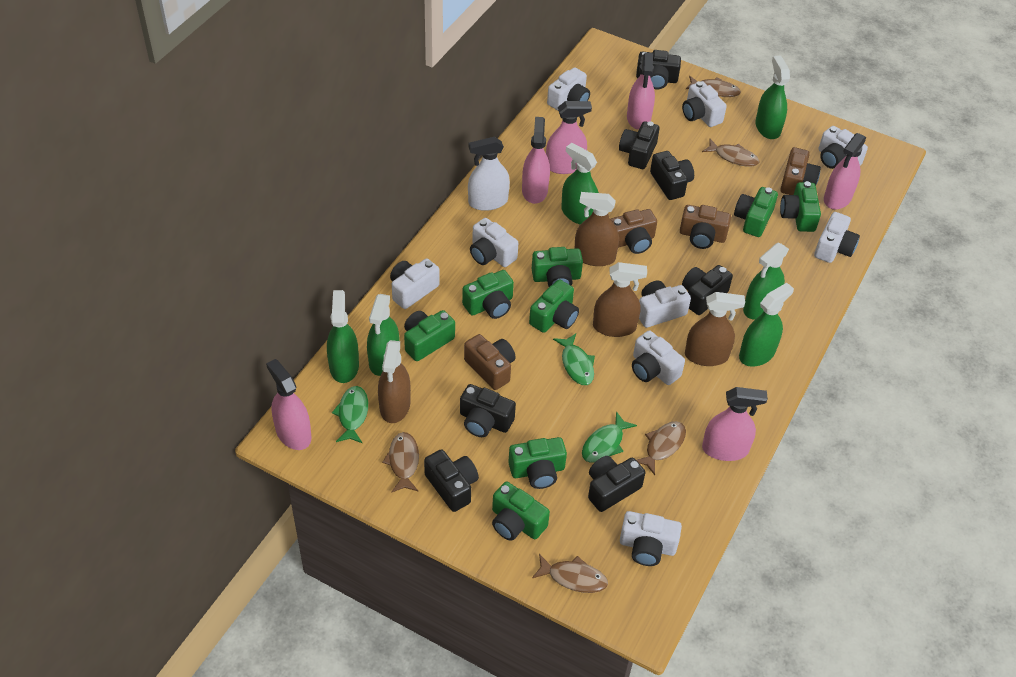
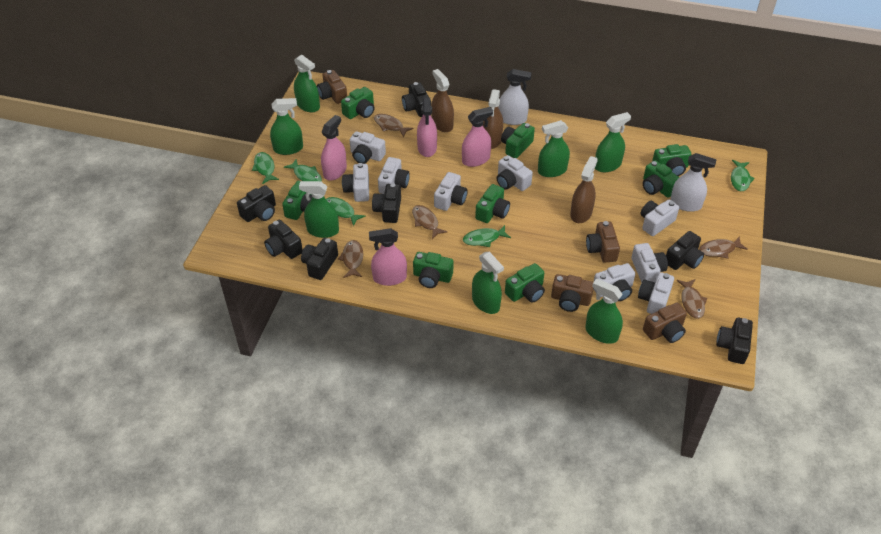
brown spray bottle: 4 -> 3
green fish: 3 -> 5
green spray bottle: 6 -> 7
pink spray bottle: 6 -> 4
white spray bottle: 1 -> 2

